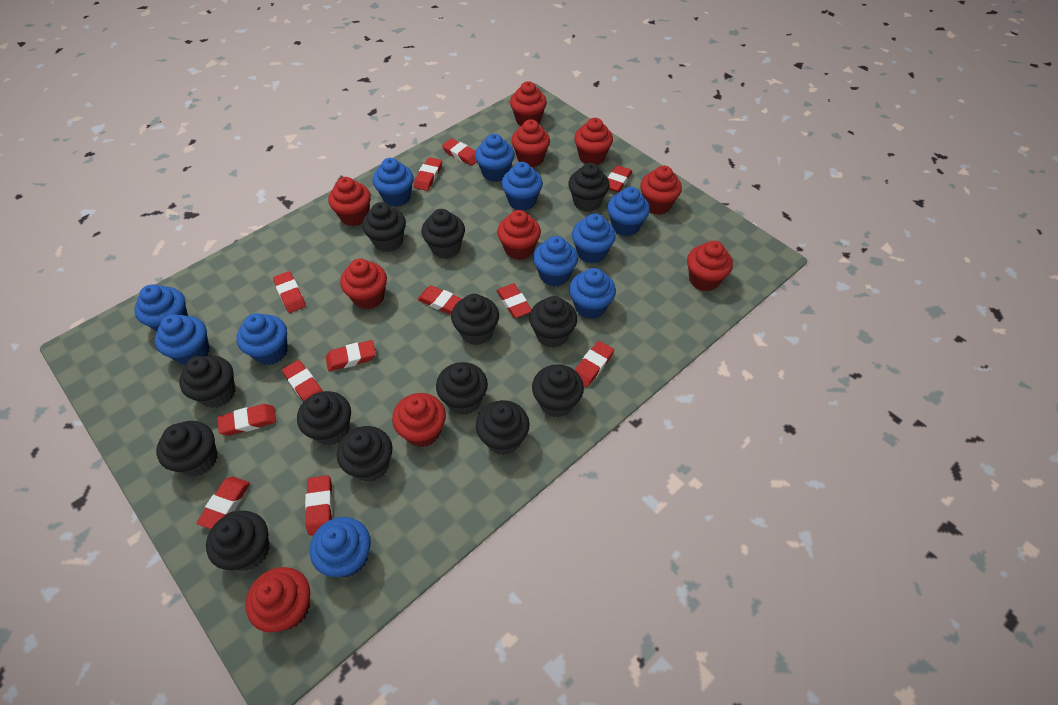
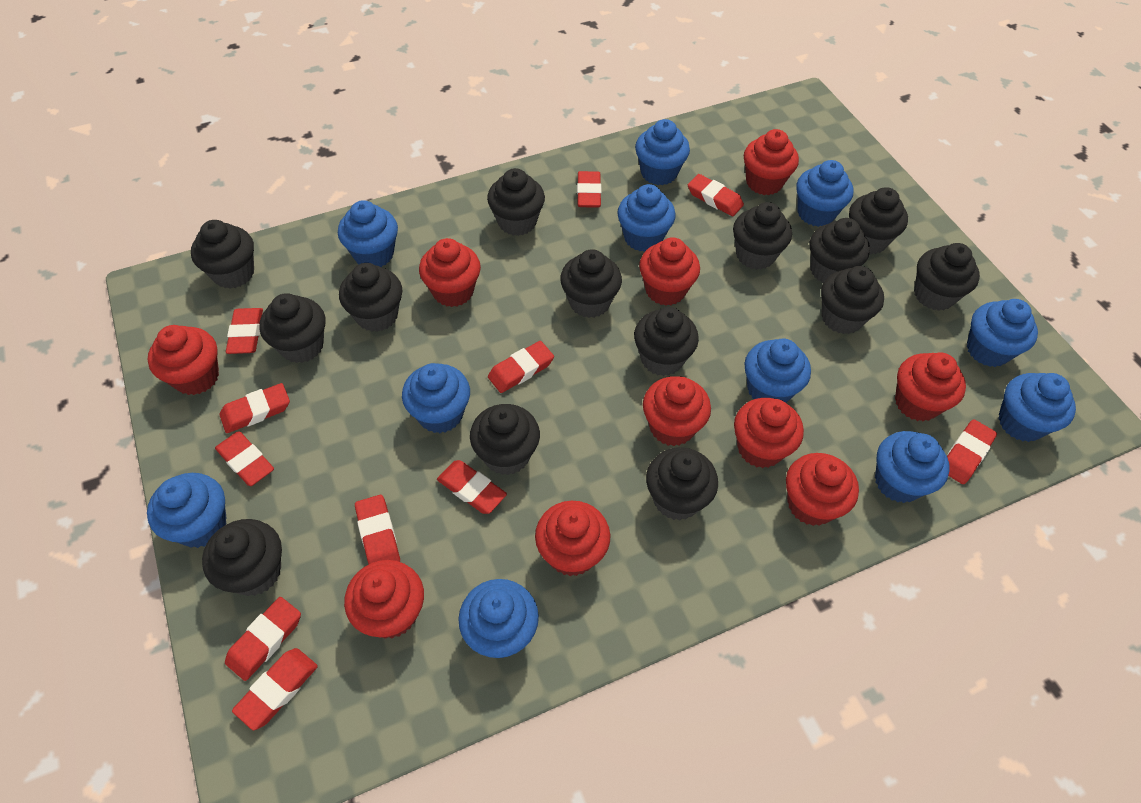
black cupcake: 13 -> 14
red eraser: 12 -> 11

